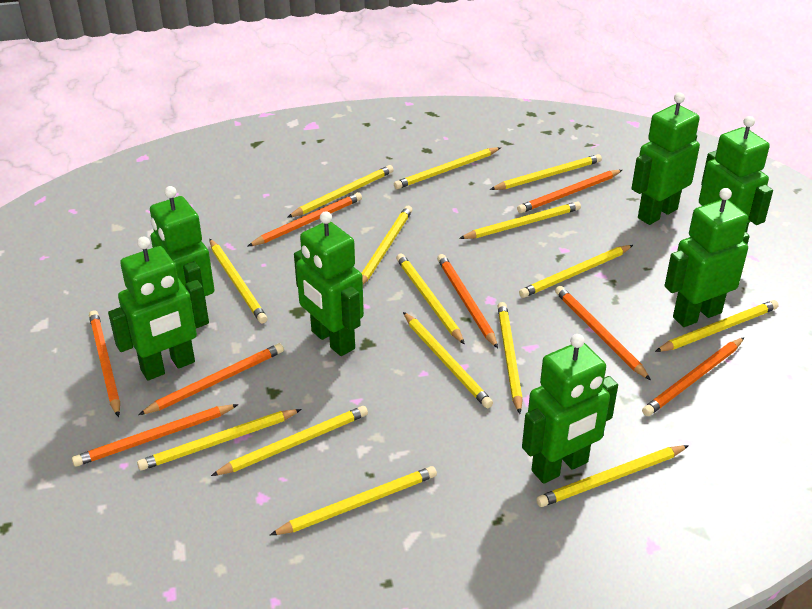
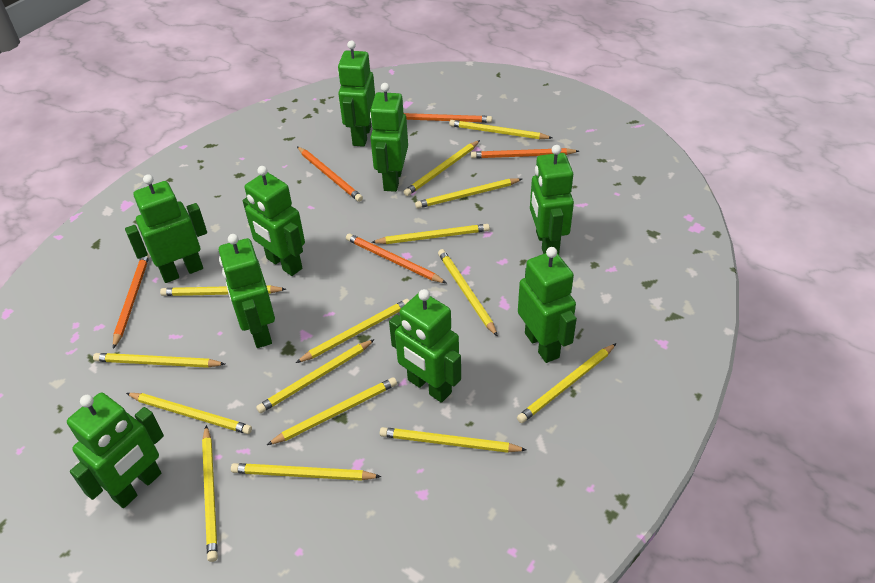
green robot: 7 -> 9
orange pencil: 8 -> 5

